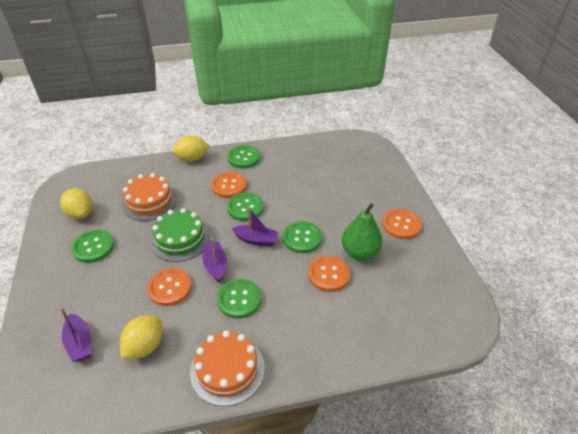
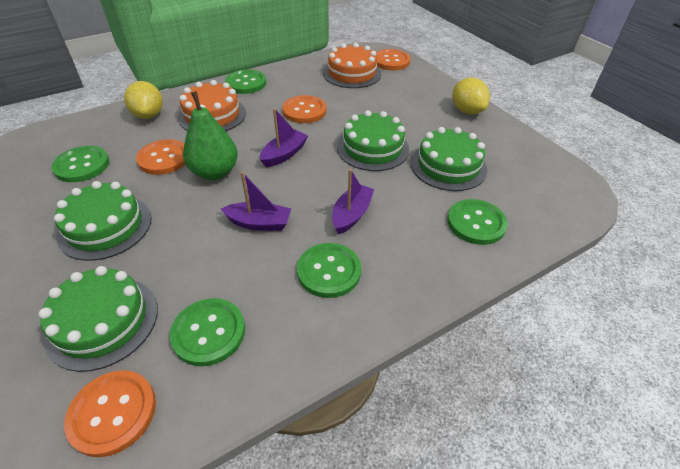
green cake: 1 -> 4
yellow lemon: 3 -> 2

